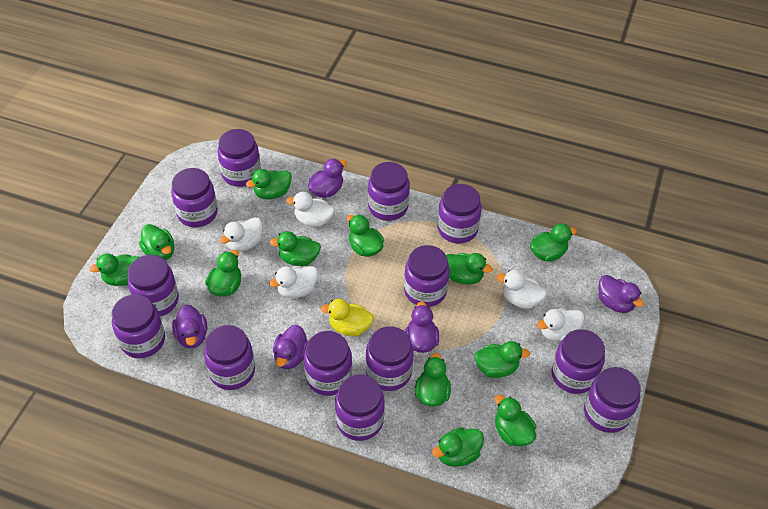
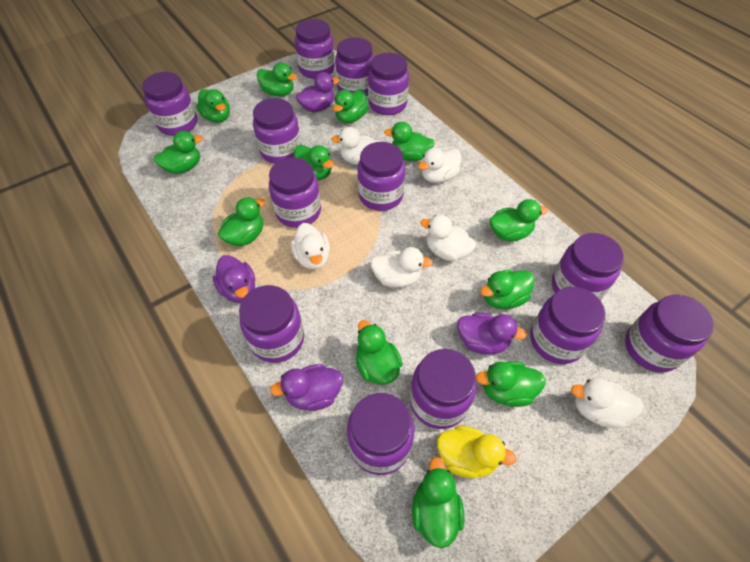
purple duck: 5 -> 4
white duck: 5 -> 6

